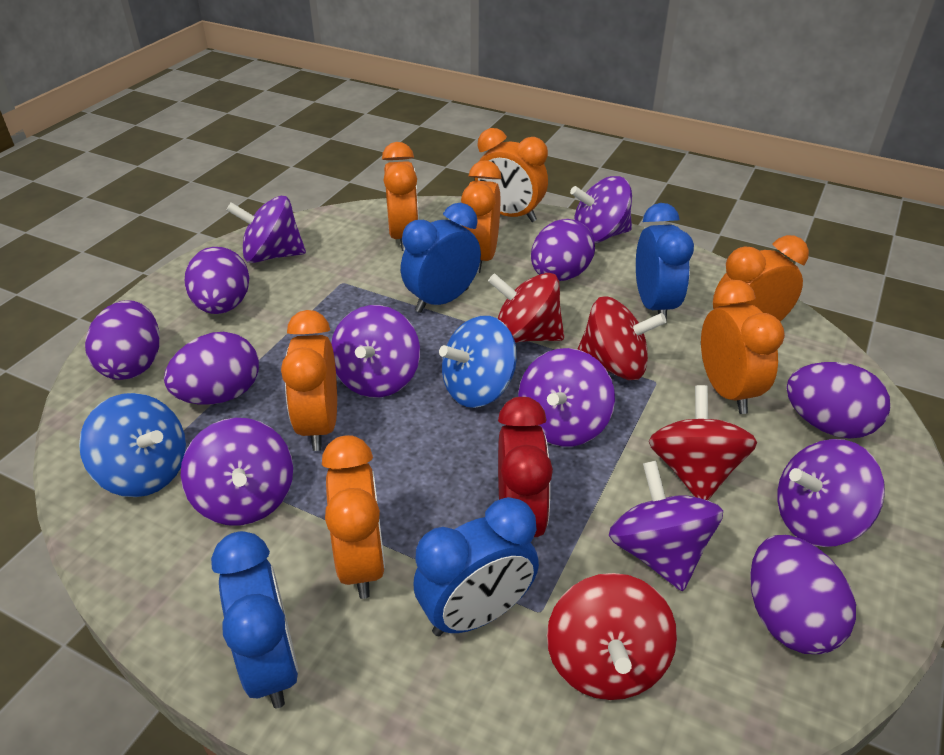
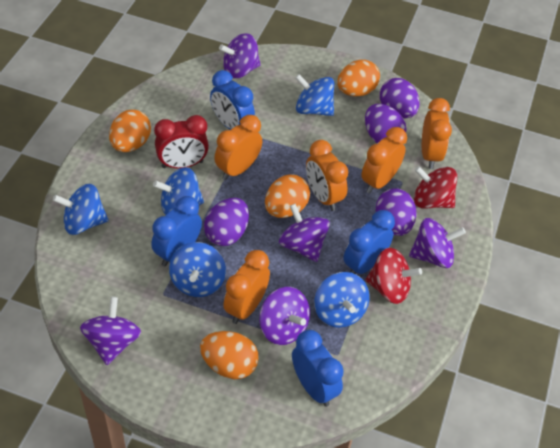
blue spinning top: 2 -> 5
orange clock: 7 -> 5
orange egg: 0 -> 4
purple egg: 6 -> 4
purple spinning top: 7 -> 5
red spinning top: 4 -> 2

